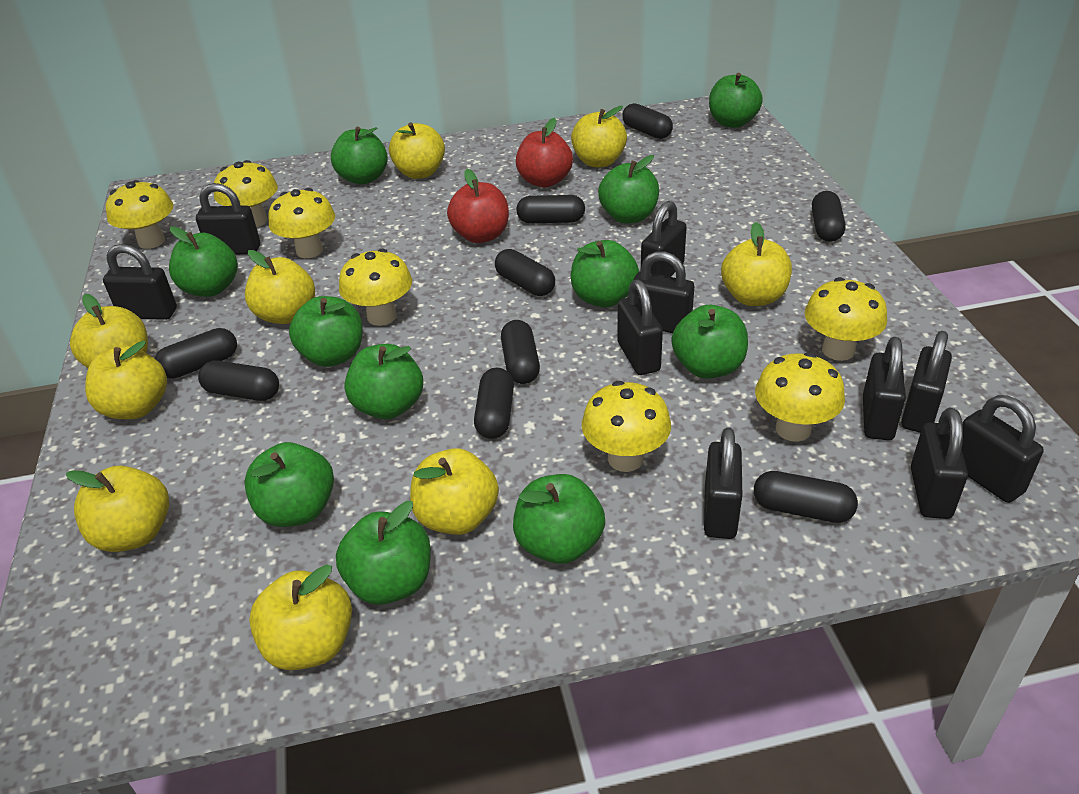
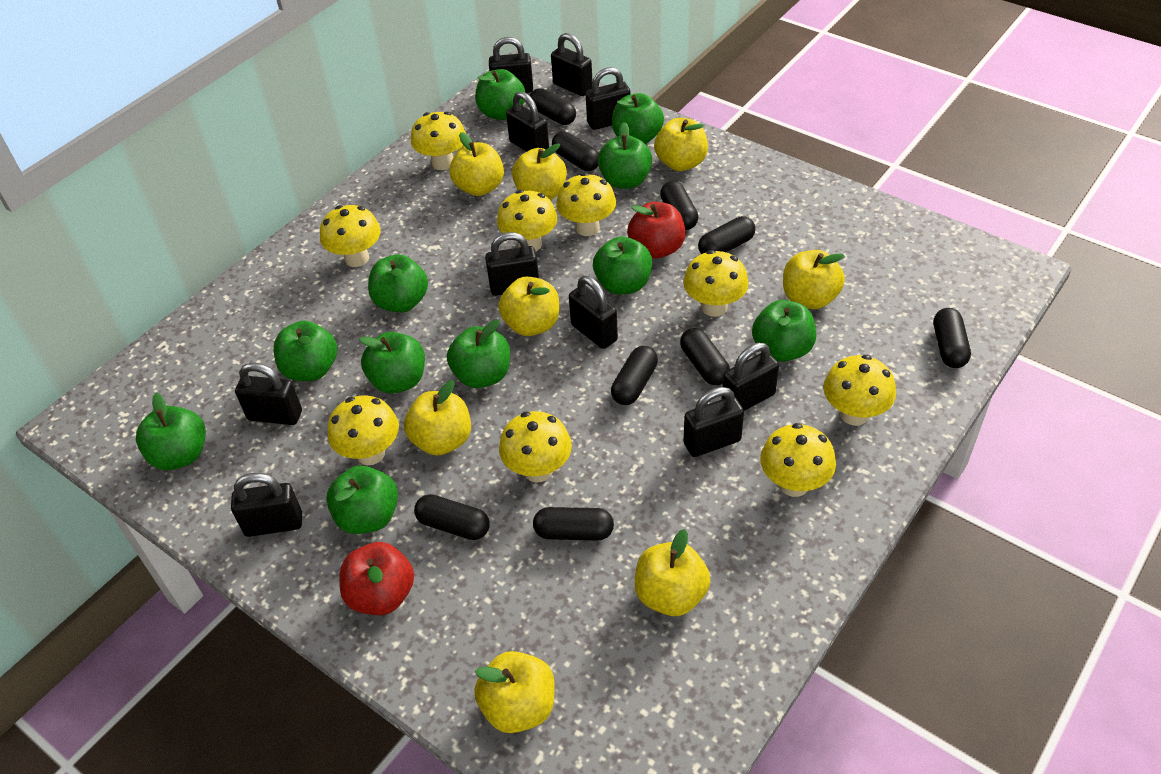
yellow apple: 9 -> 8
yellow mushroom: 7 -> 9

